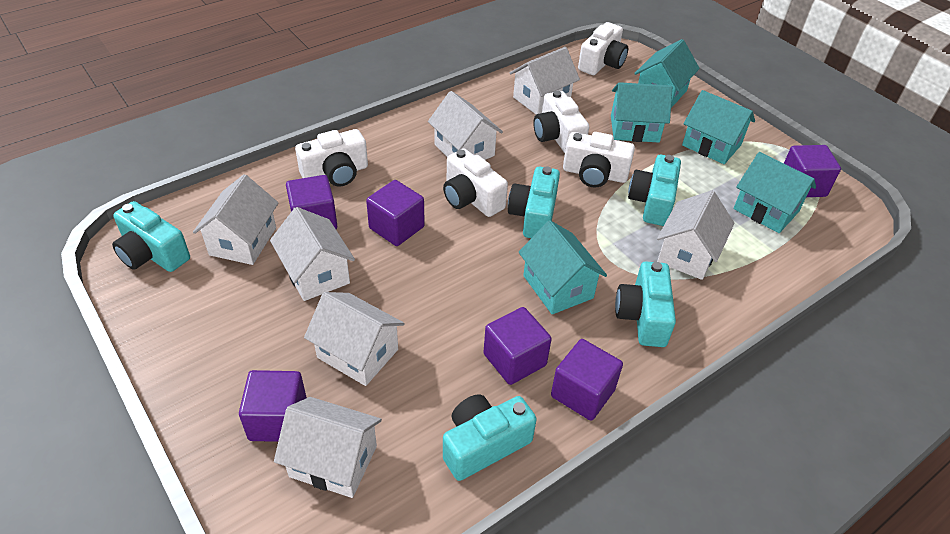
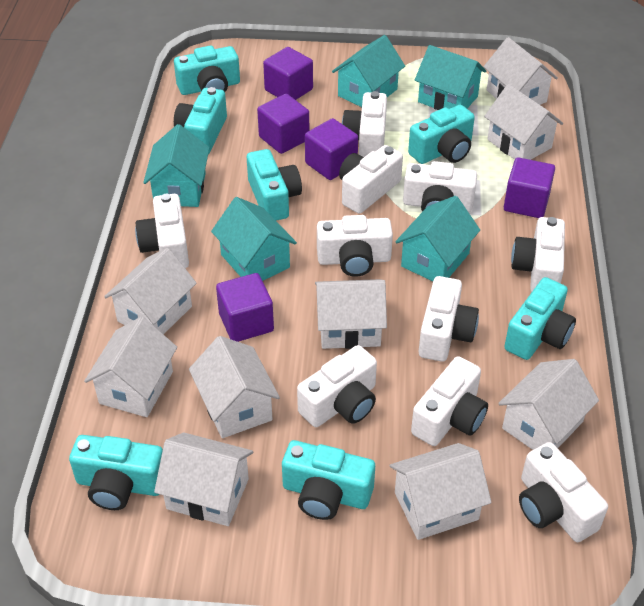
purple cube: 6 -> 5
turquoise camera: 5 -> 7
white camera: 5 -> 10
white house: 7 -> 9

